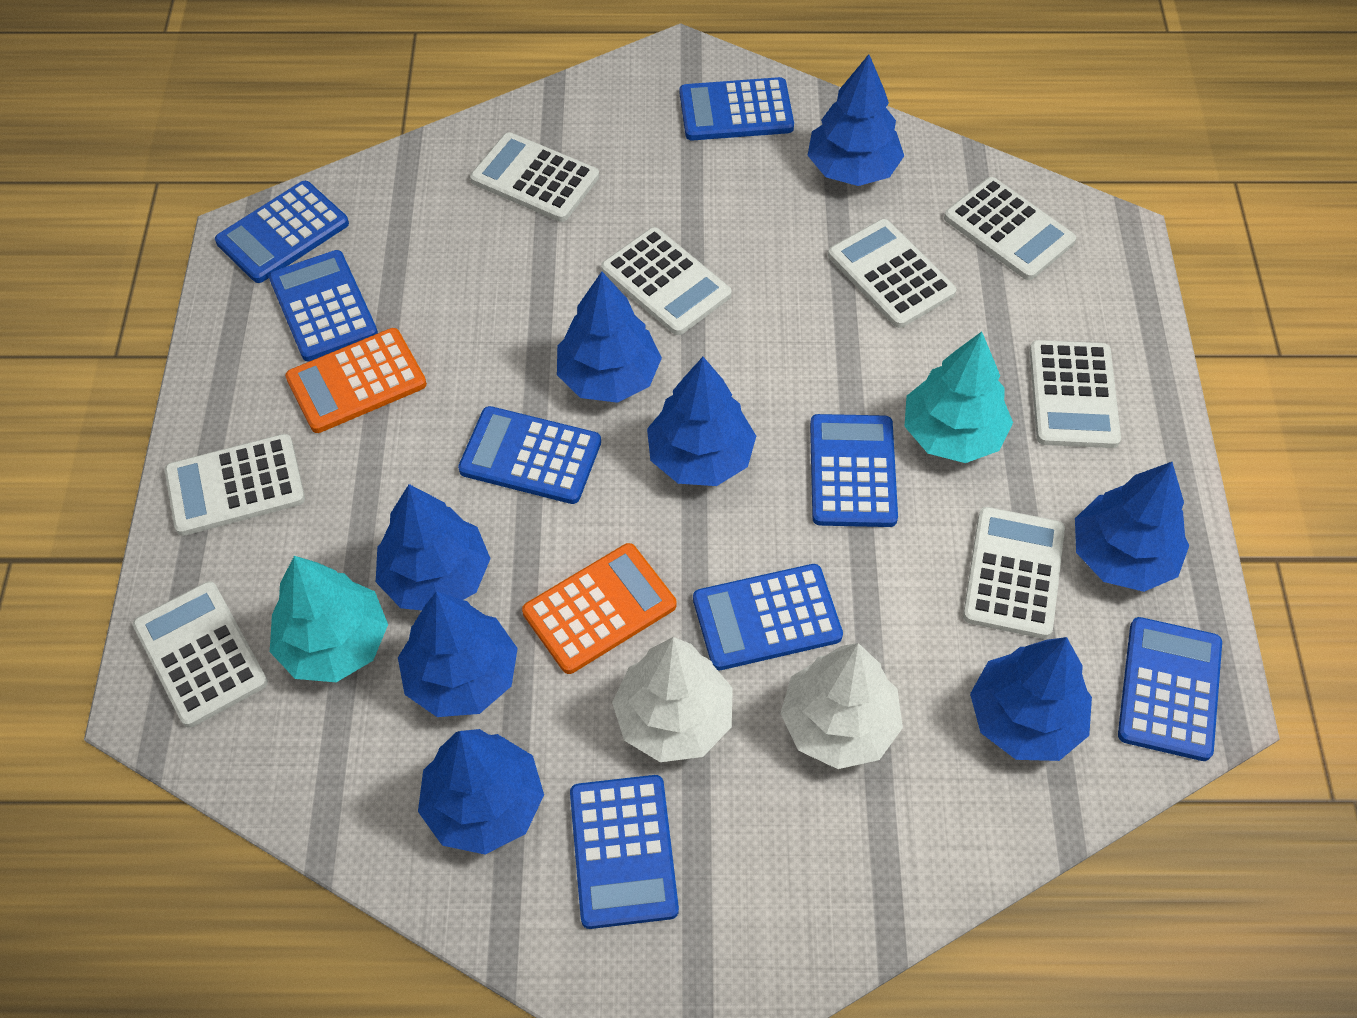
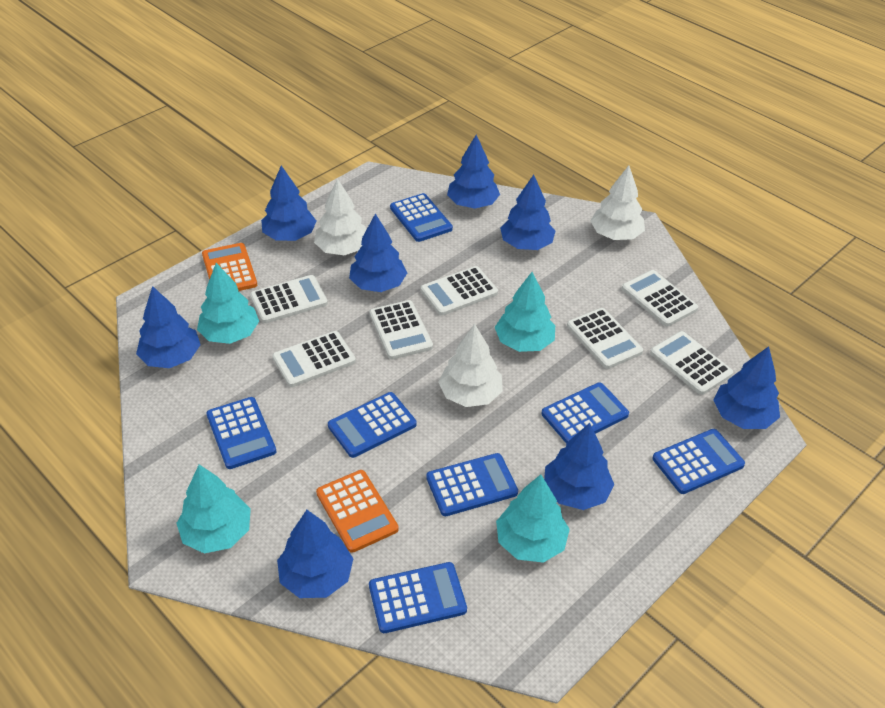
blue calculator: 8 -> 7
turquoise tree: 2 -> 4
white calculator: 8 -> 7
white tree: 2 -> 3

